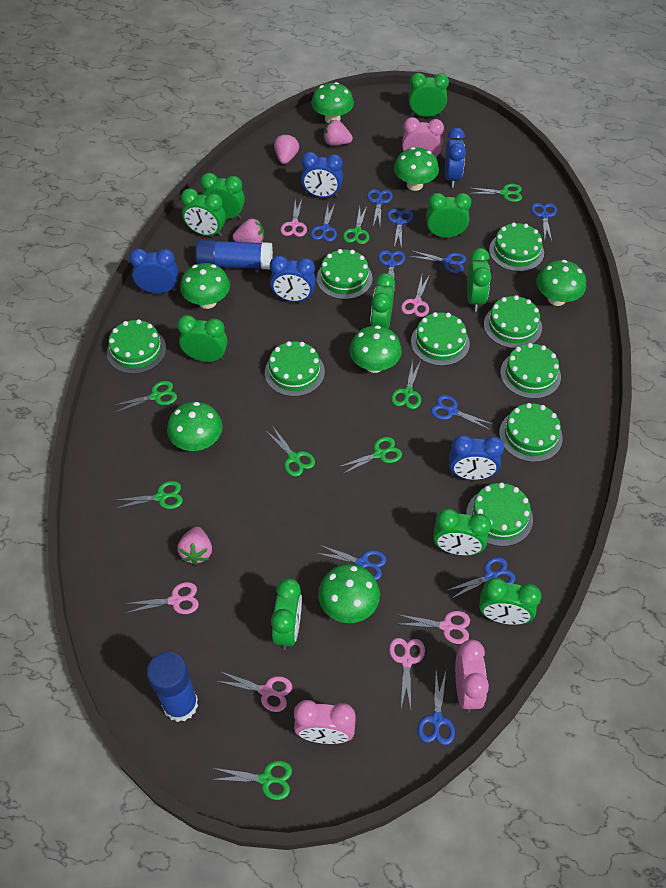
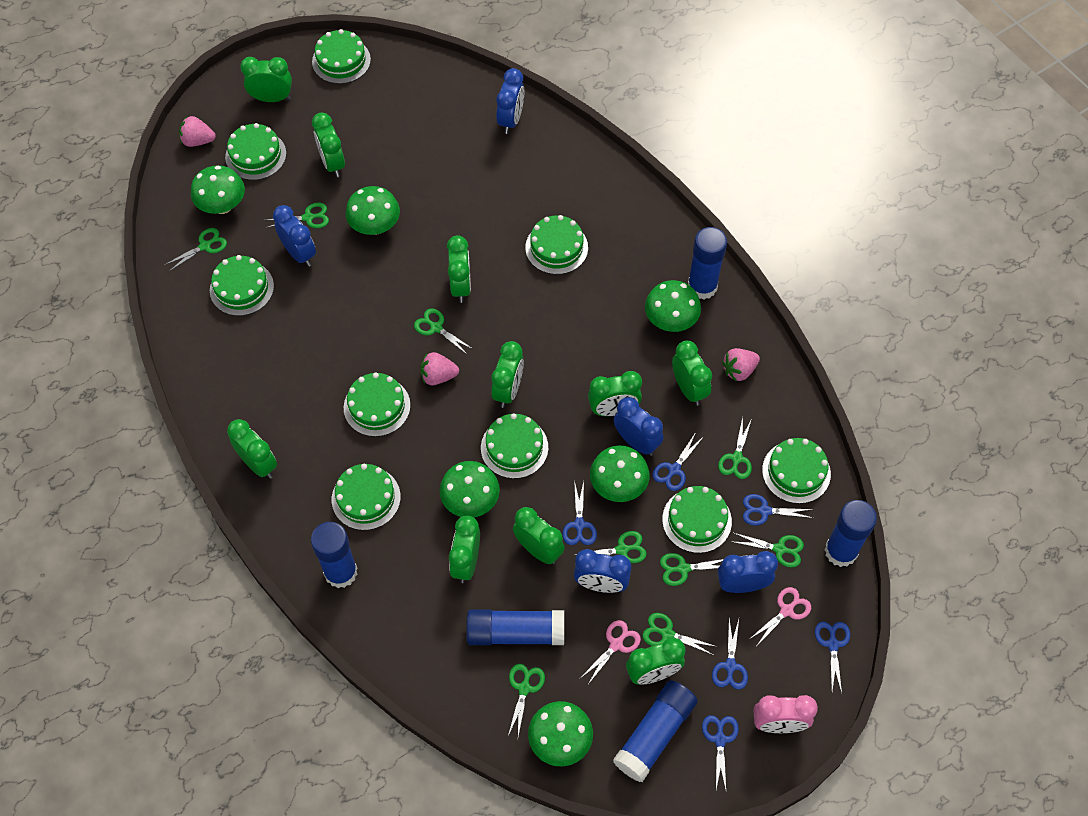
blue glue stick: 2 -> 5
blue scissors: 10 -> 6
green mushroom: 7 -> 6
green scissors: 8 -> 9
pink clock: 3 -> 1
pink scissors: 6 -> 2
pink strawberry: 4 -> 3

